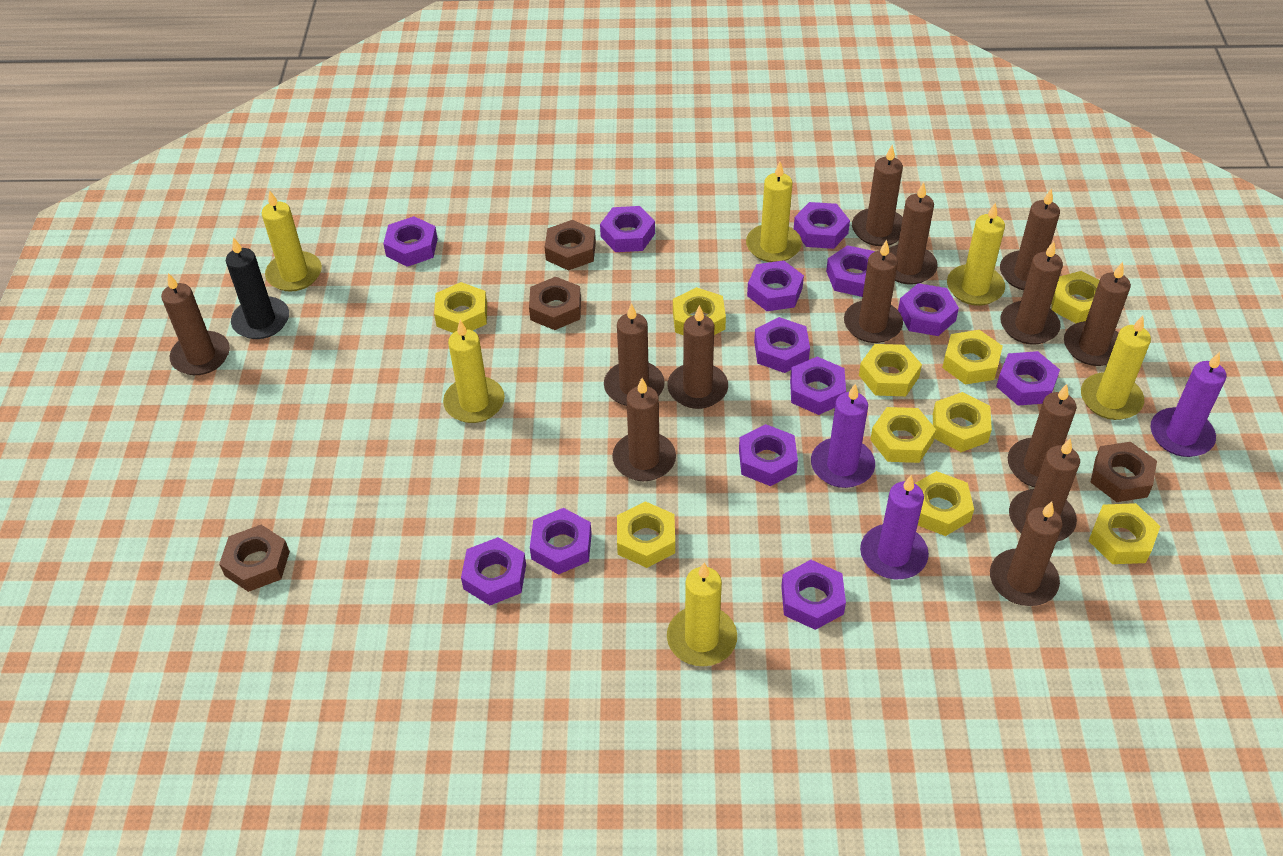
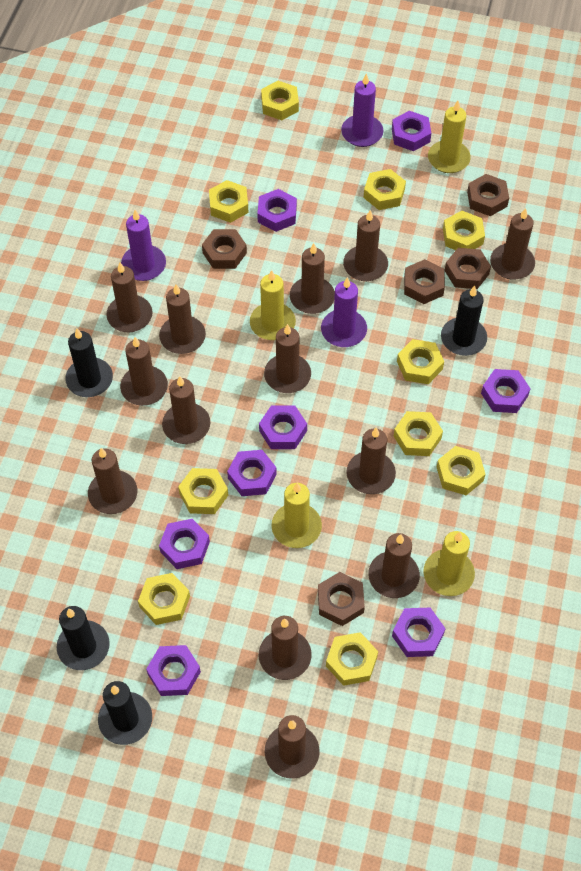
black candle: 1 -> 4
brown nut: 4 -> 5
purple nut: 13 -> 8
yellow candle: 6 -> 4

